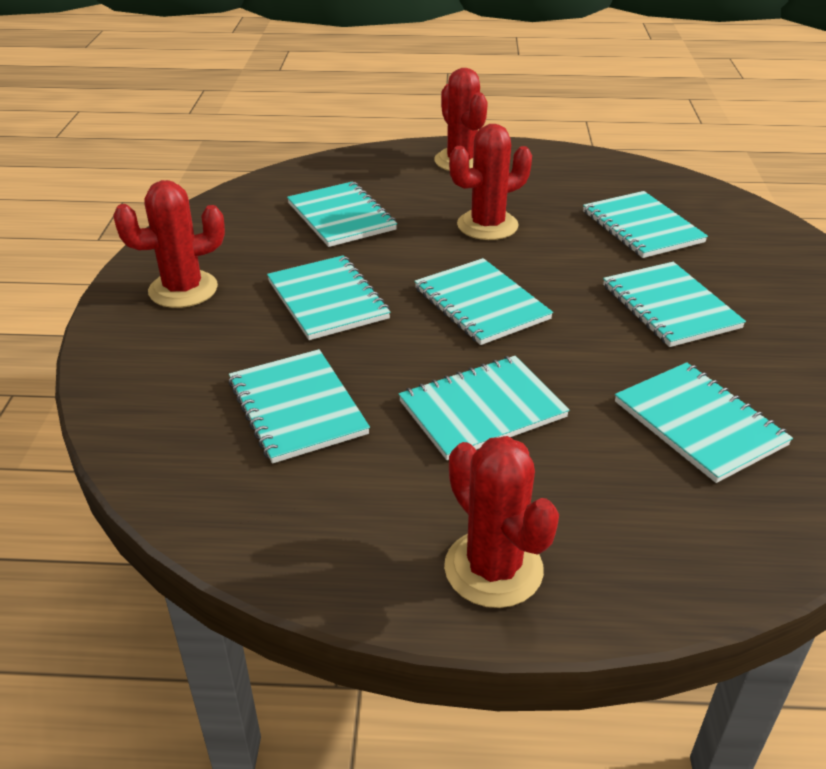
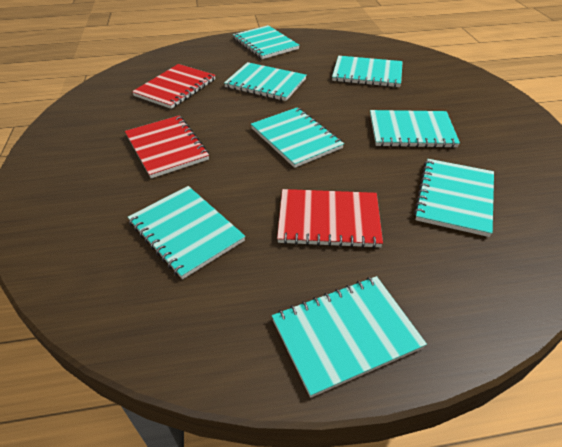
red cactus: 4 -> 0
red notebook: 0 -> 3

